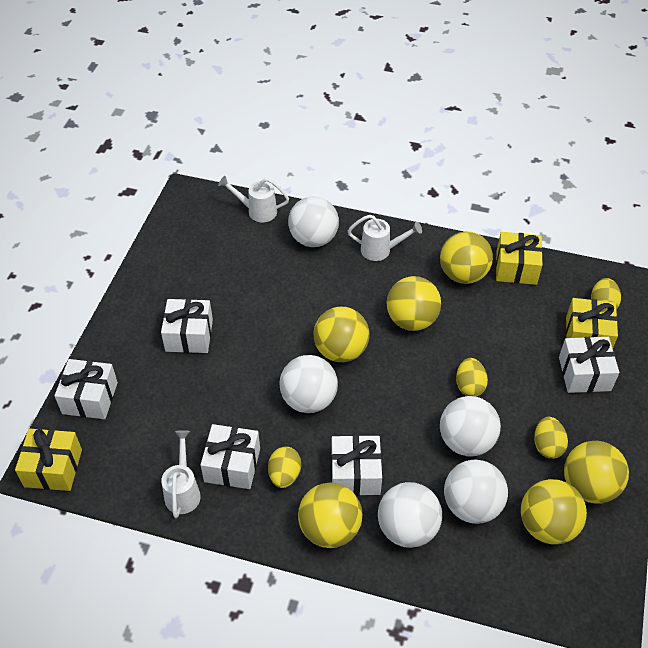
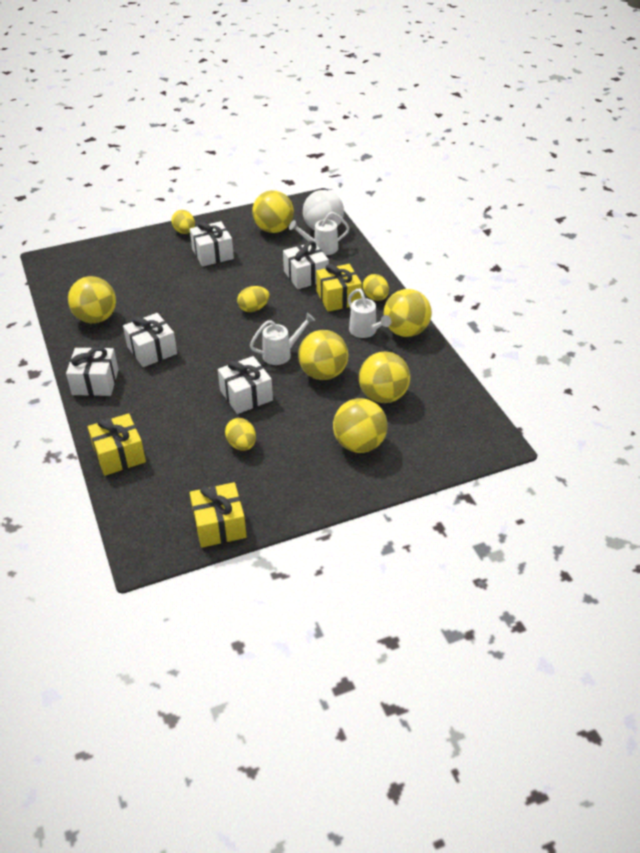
white ball: 5 -> 1

